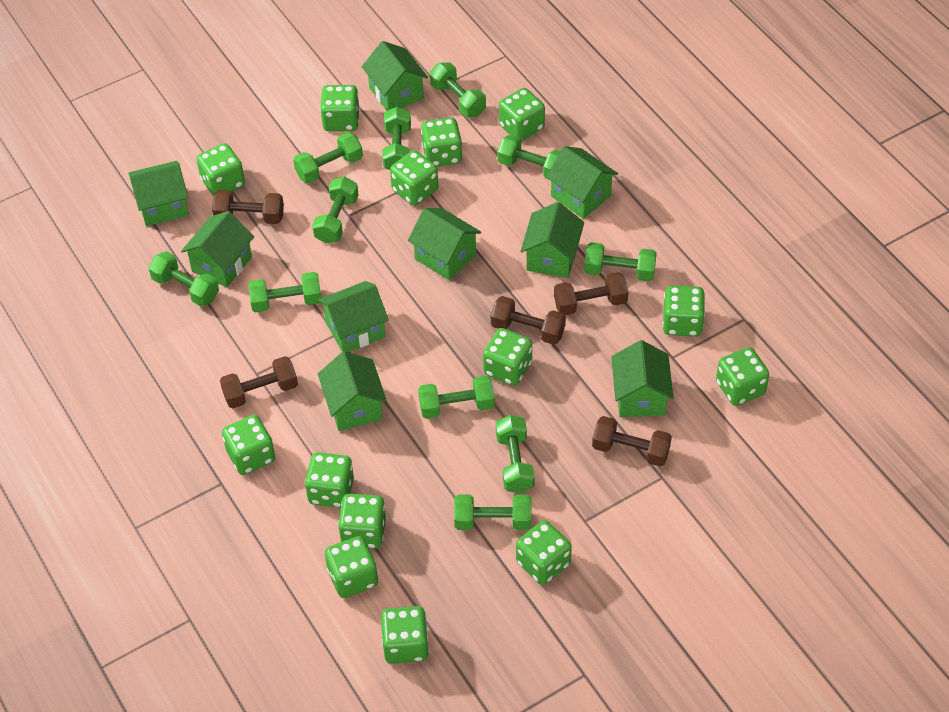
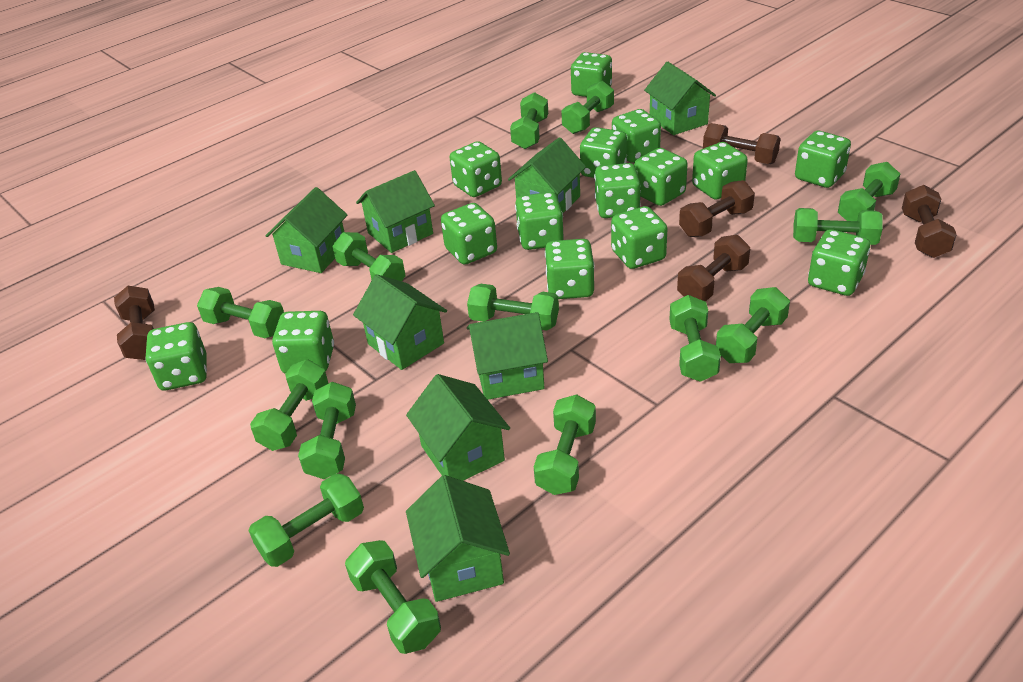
green dice: 14 -> 15
green dumbbell: 11 -> 14
green house: 9 -> 8

